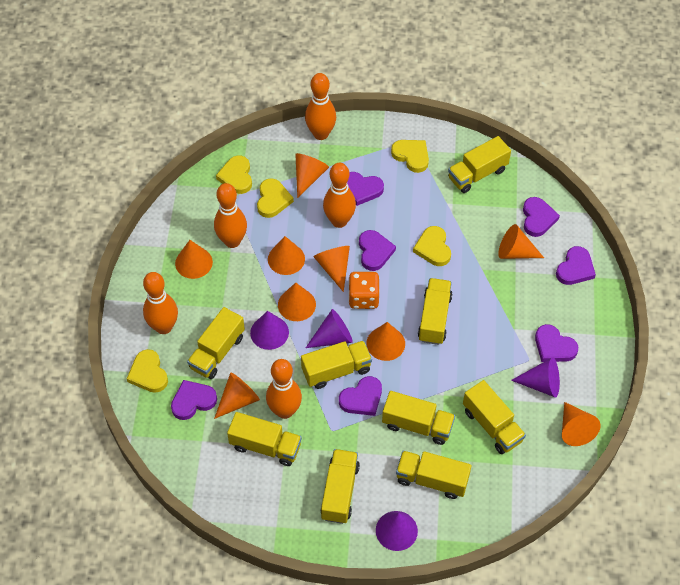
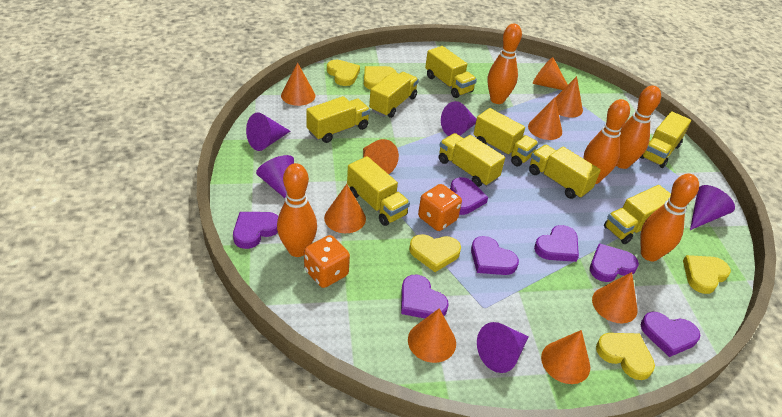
orange dice: 1 -> 2
purple cone: 4 -> 5

